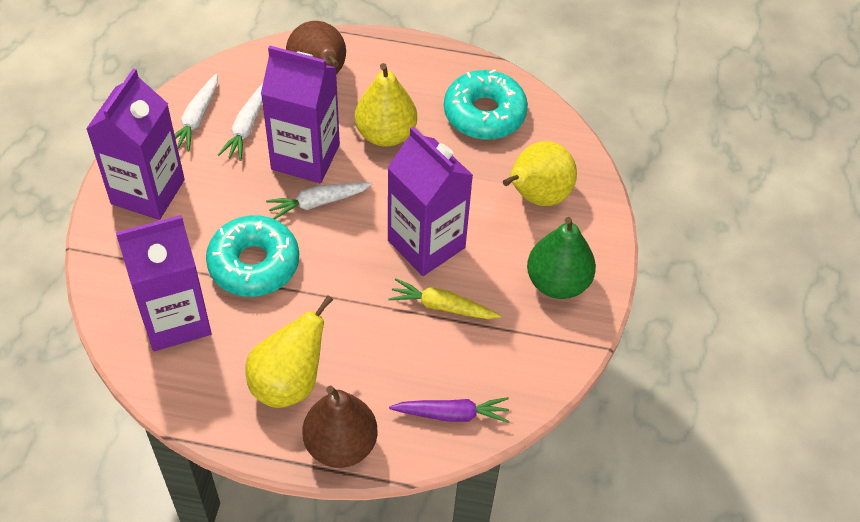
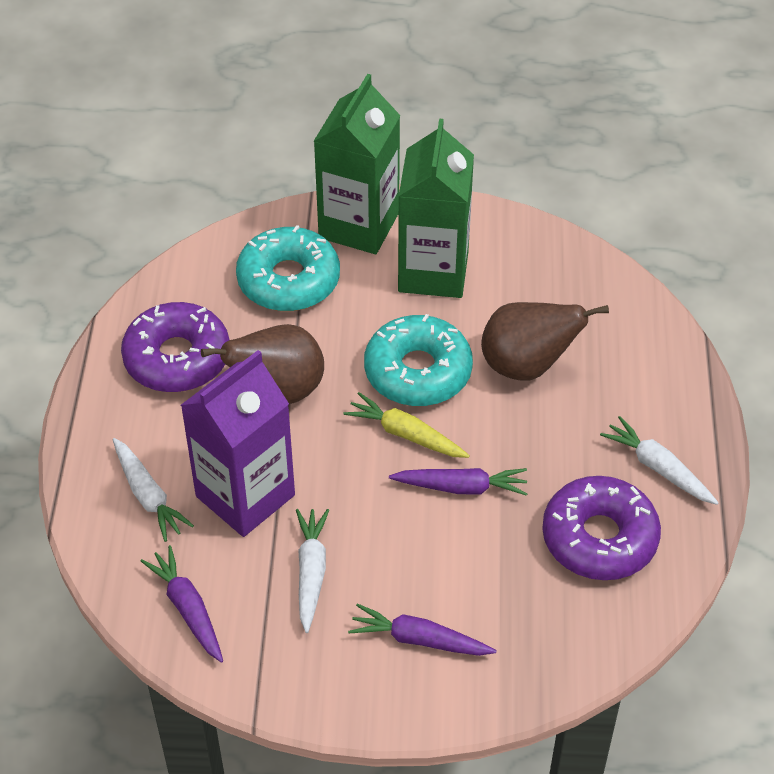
green carton: 0 -> 2
green pear: 1 -> 0
purple carrot: 1 -> 3
purple carton: 4 -> 1
purple donut: 0 -> 2
yellow pear: 3 -> 0

